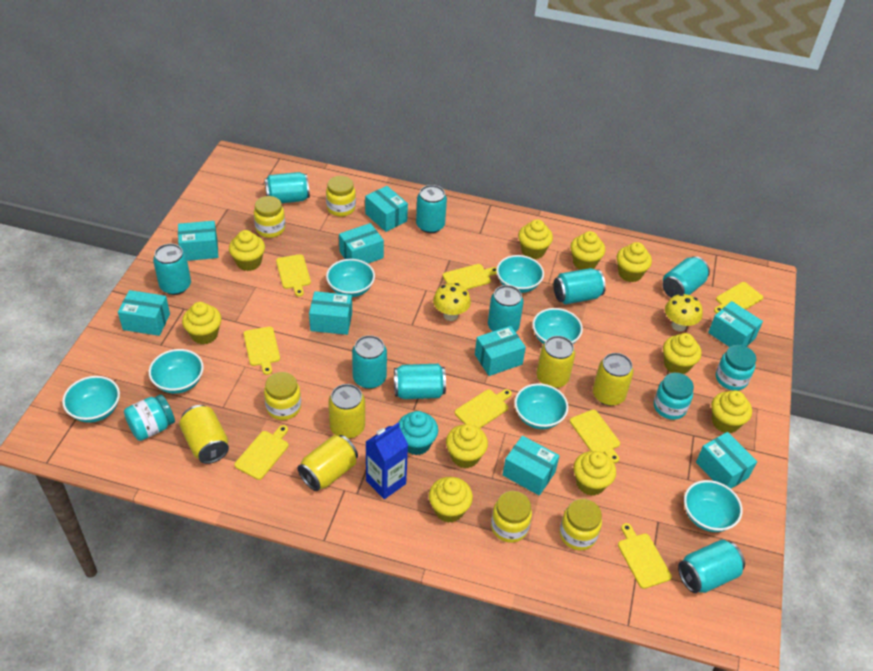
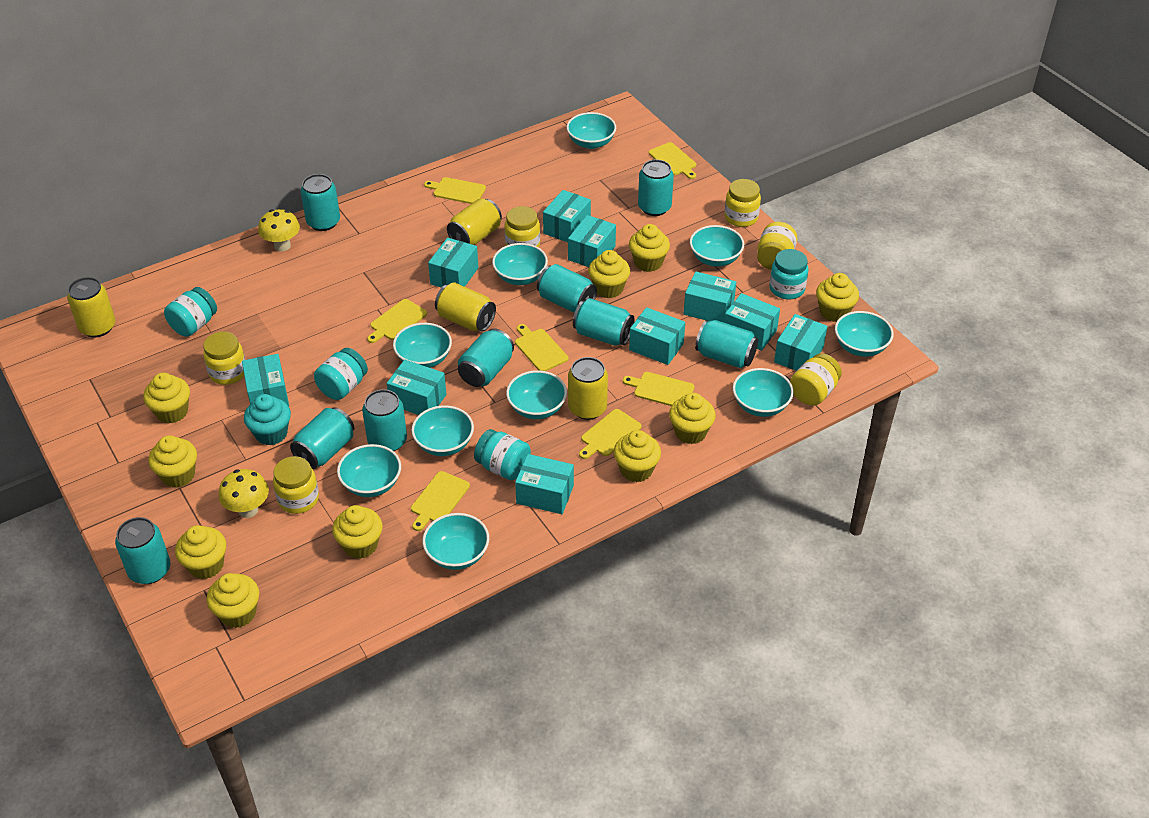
blue carton: 1 -> 0
turquoise bowl: 7 -> 10
turquoise box: 9 -> 10
turquoise jar: 3 -> 4
yellow can: 5 -> 4
yellow cutting board: 8 -> 7
yellow jar: 5 -> 6

